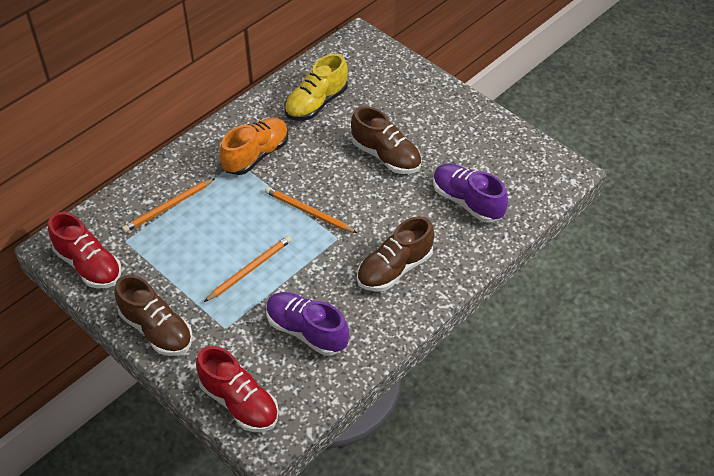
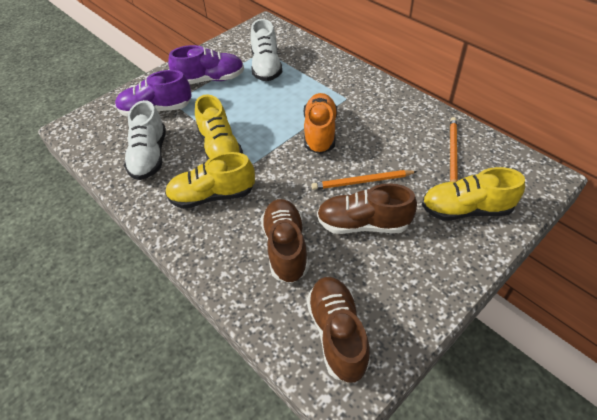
orange pencil: 3 -> 2
red shoe: 2 -> 0
white shoe: 0 -> 2
yellow shoe: 1 -> 3

